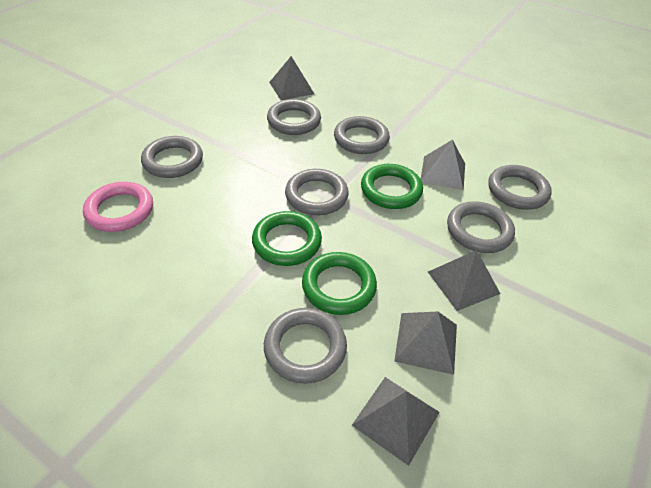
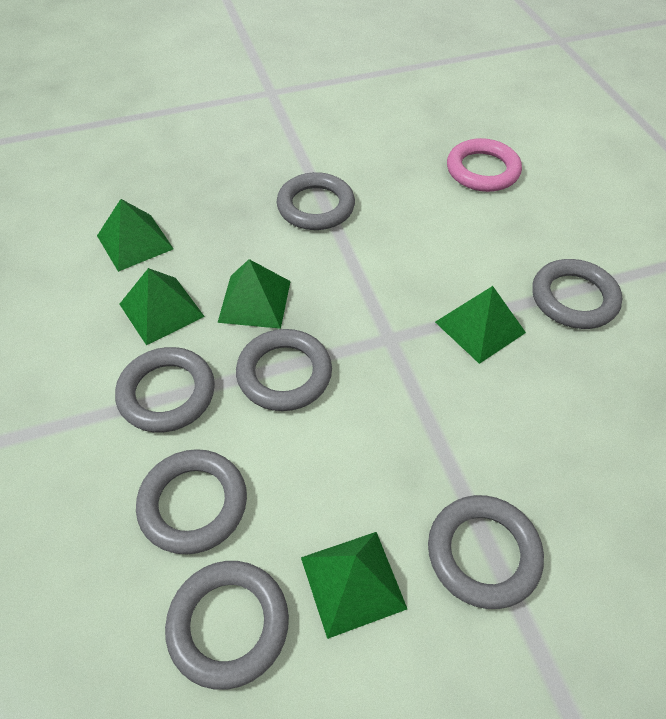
green pyramid: 0 -> 5
green ring: 3 -> 0
grey pyramid: 5 -> 0

